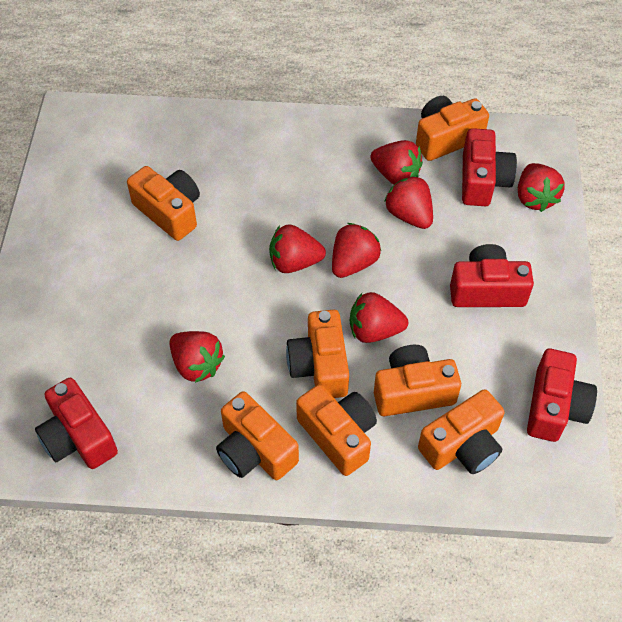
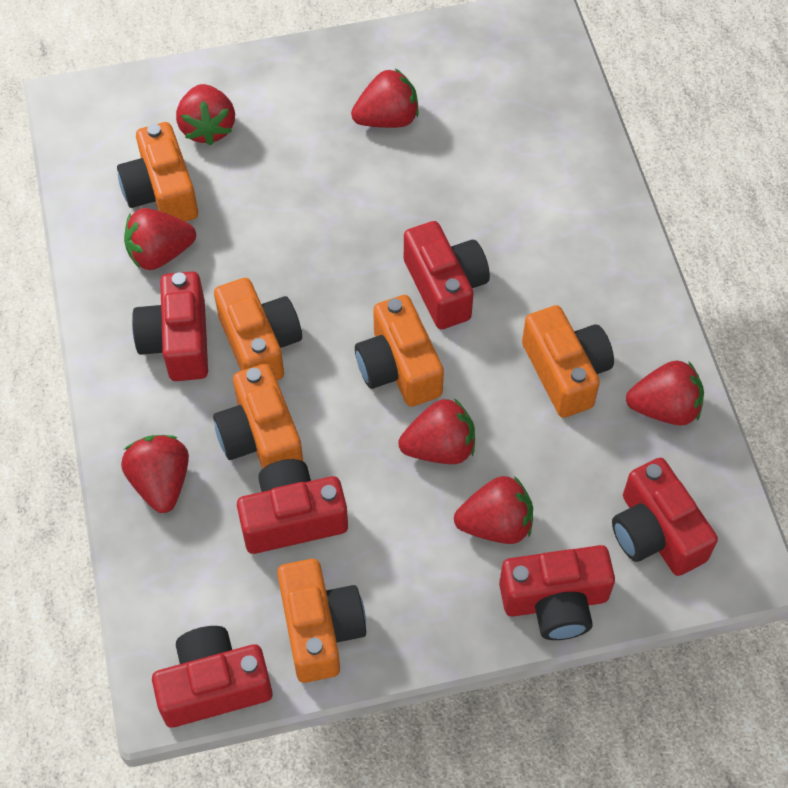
orange camera: 7 -> 6
red camera: 4 -> 6

